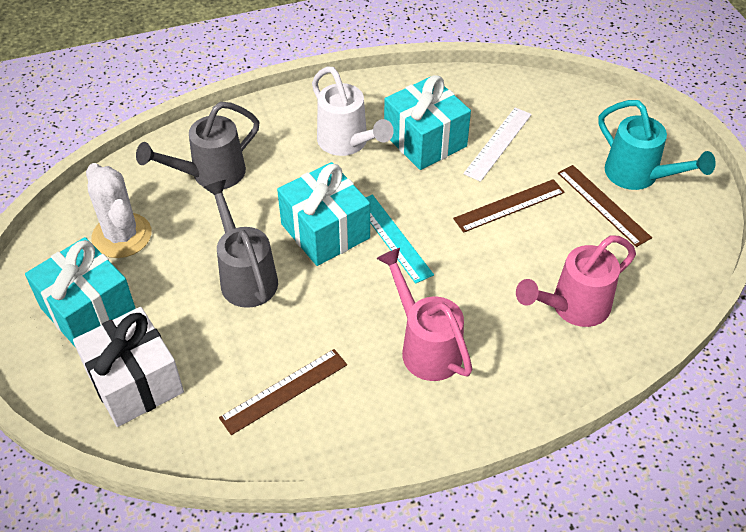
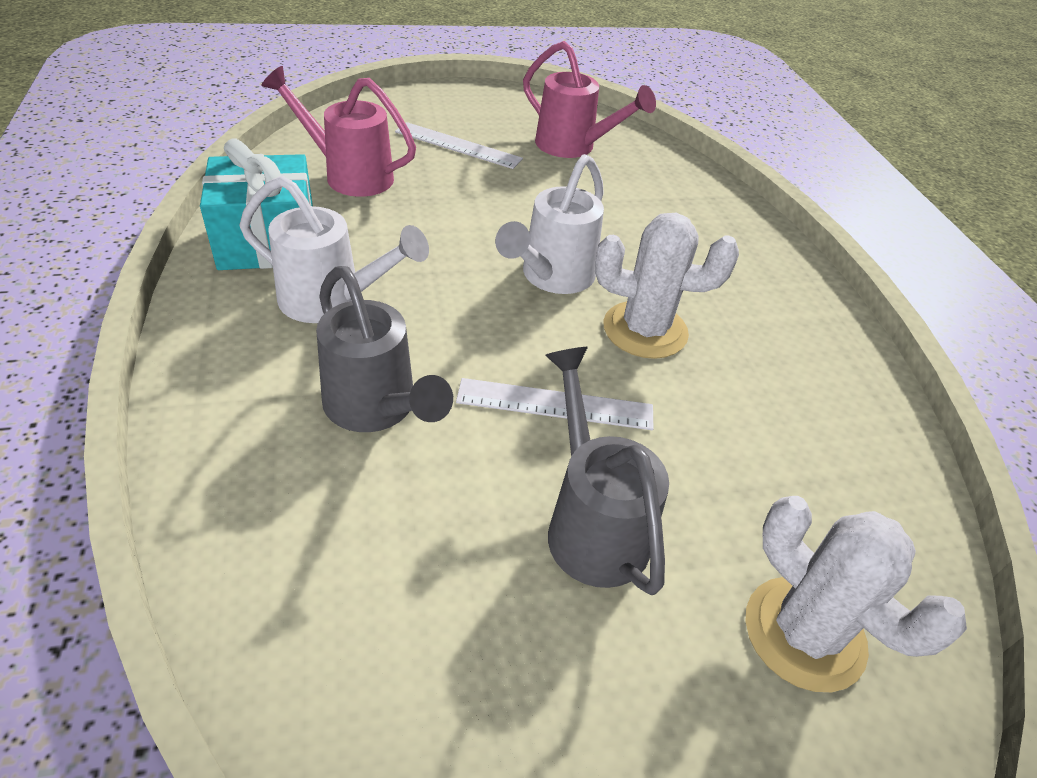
brown ruler: 3 -> 0
turquoise gift: 3 -> 1
turquoise ruler: 1 -> 0
turquoise watering can: 1 -> 0
white cactus: 1 -> 2
white gift: 1 -> 0
white ruler: 1 -> 2
white watering can: 1 -> 2

